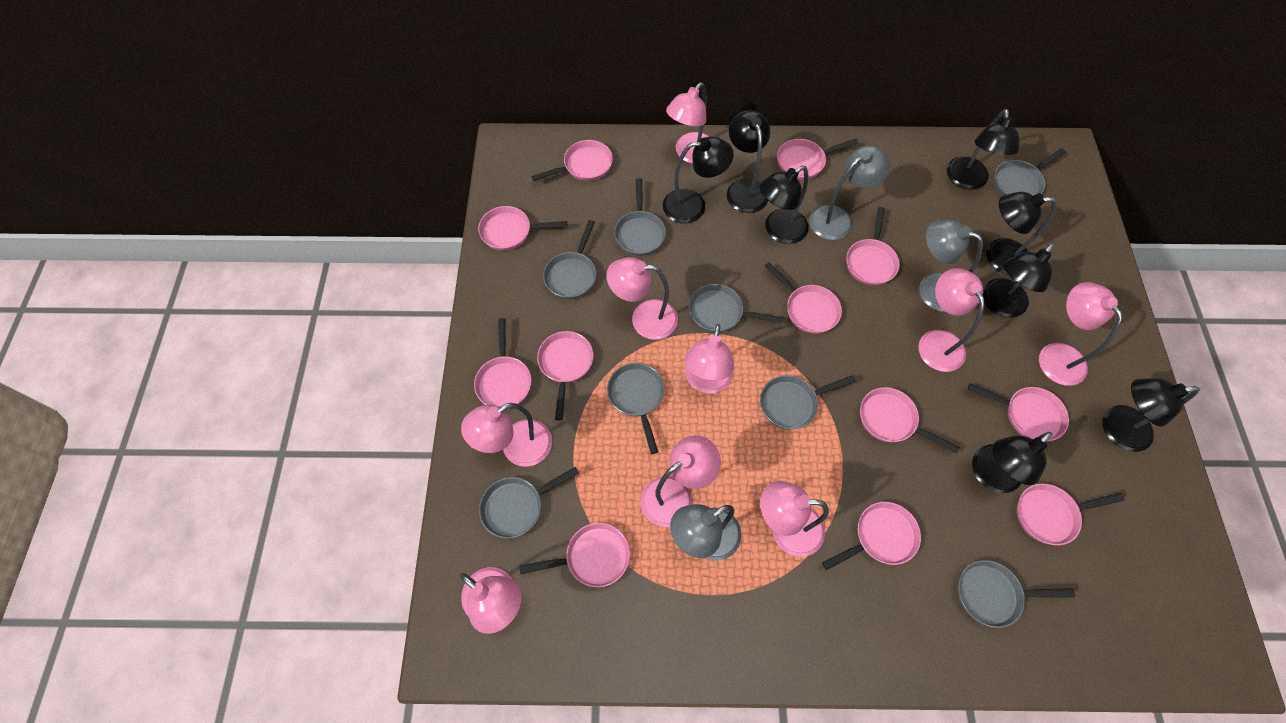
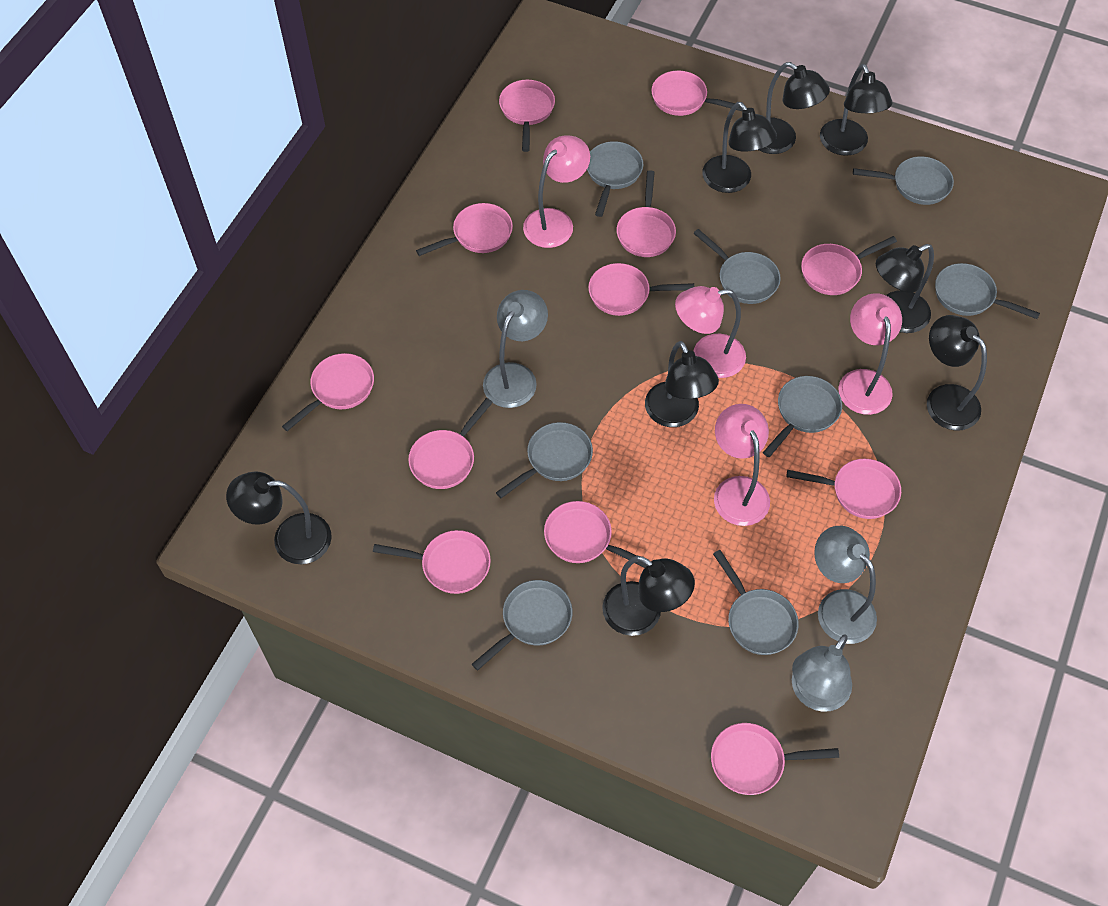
pink lamp: 9 -> 4

